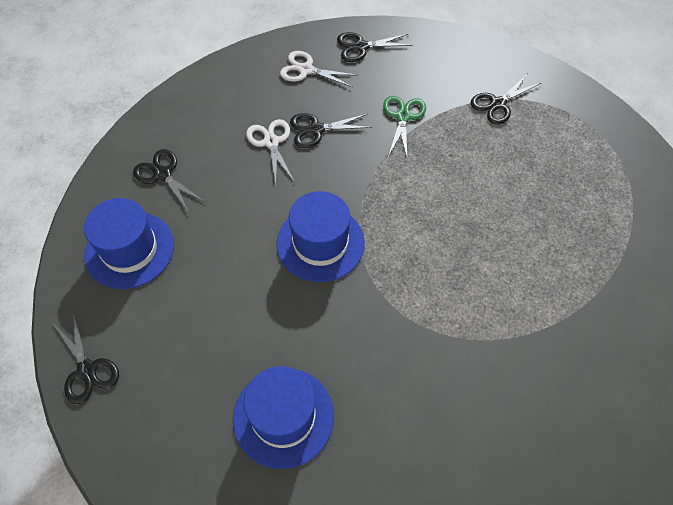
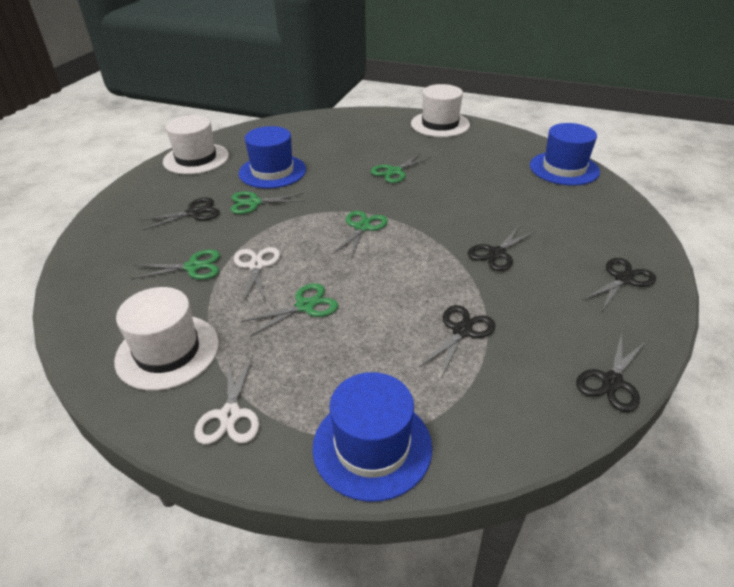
green scissors: 1 -> 5
white hat: 0 -> 3

